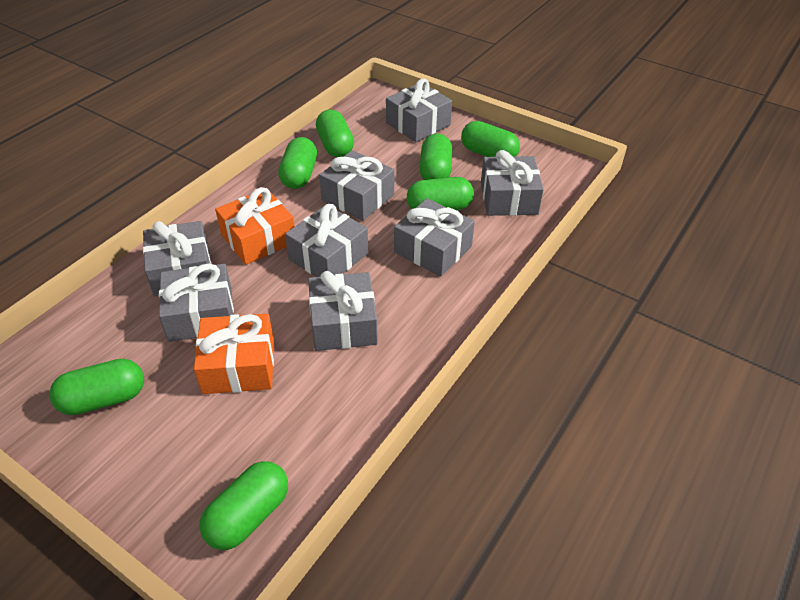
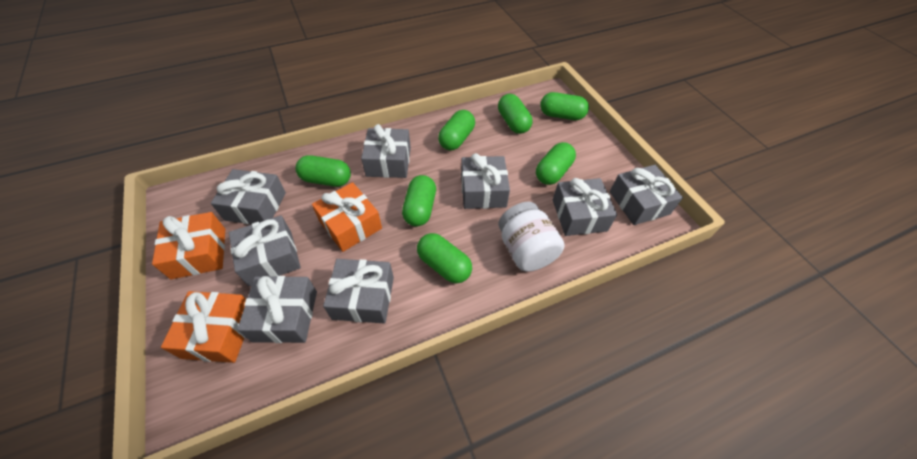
orange gift: 2 -> 3
white jar: 0 -> 1

